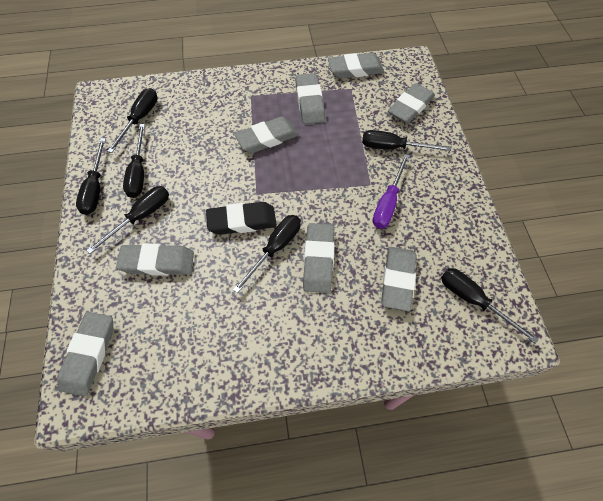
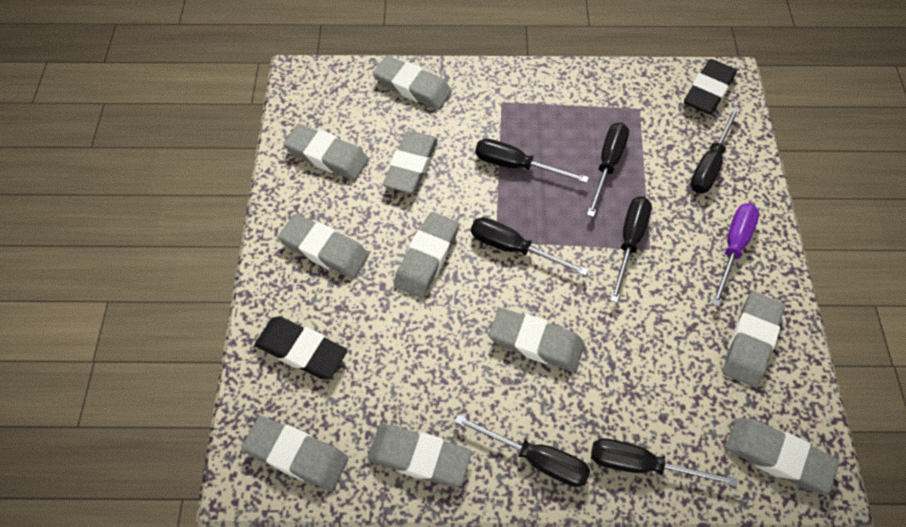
black eraser: 1 -> 2
grey eraser: 8 -> 10

